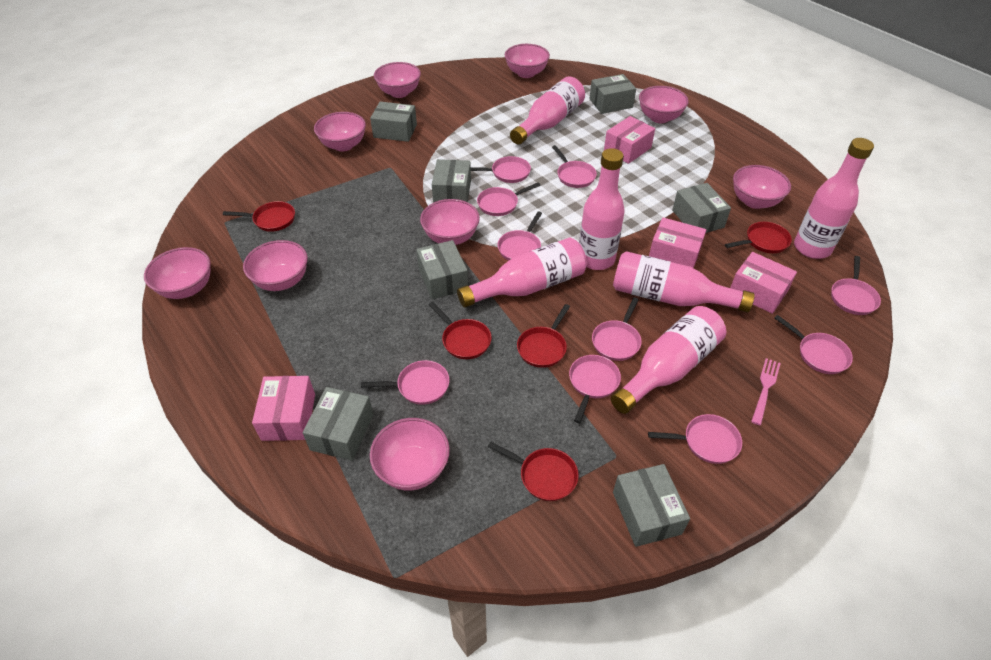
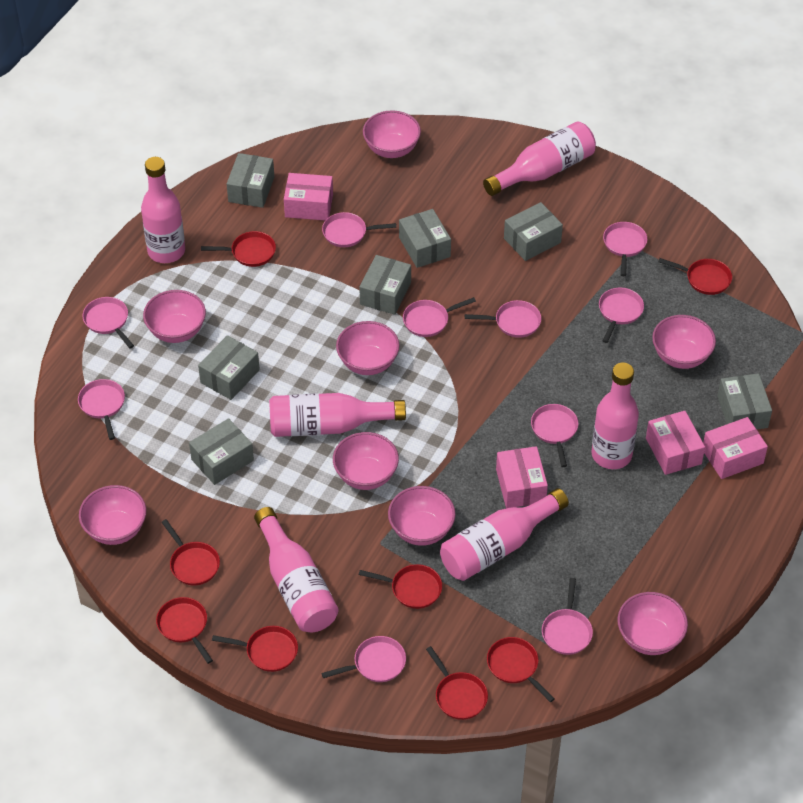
pink bowl: 9 -> 8
pink fork: 1 -> 0
red pan: 5 -> 8

